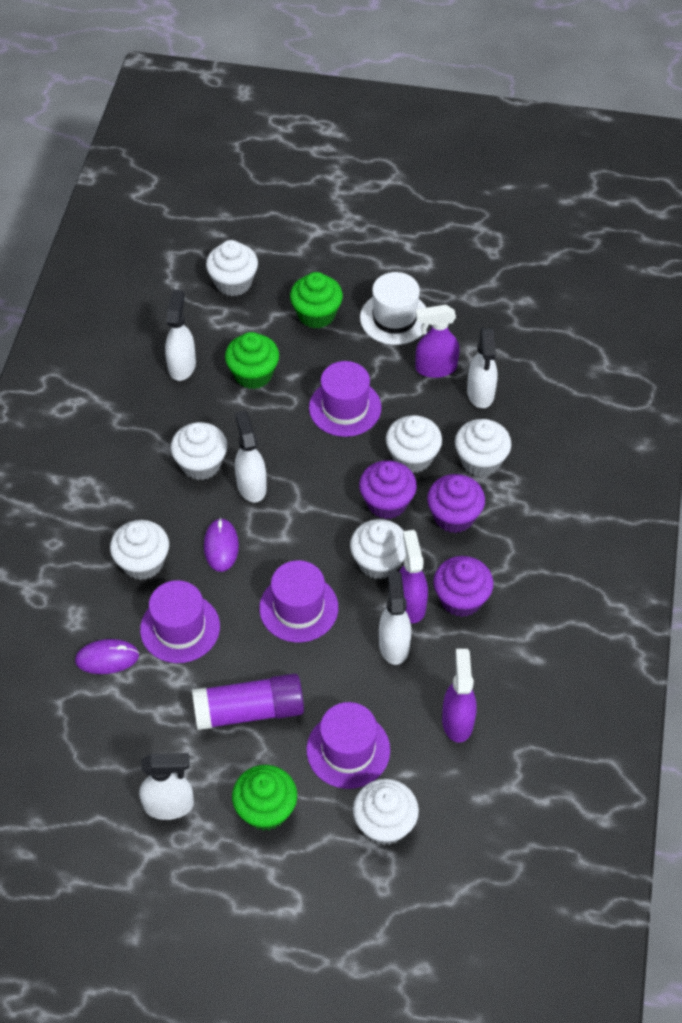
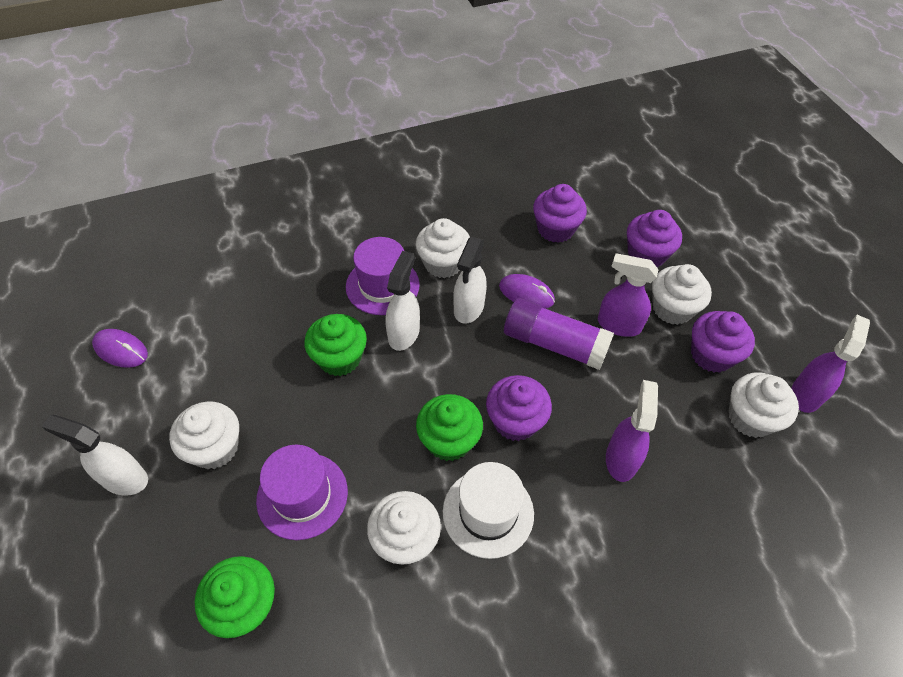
purple cupcake: 3 -> 4
purple hat: 4 -> 2
white cupcake: 7 -> 5
white spray bottle: 5 -> 3

